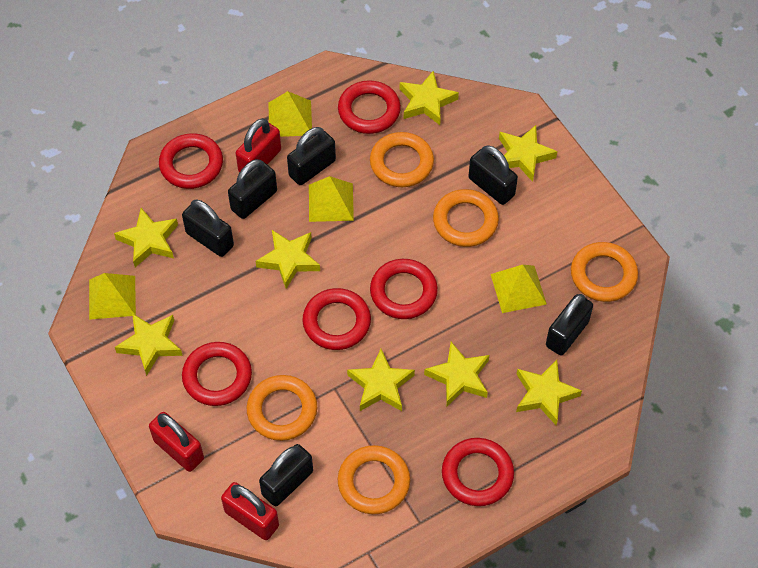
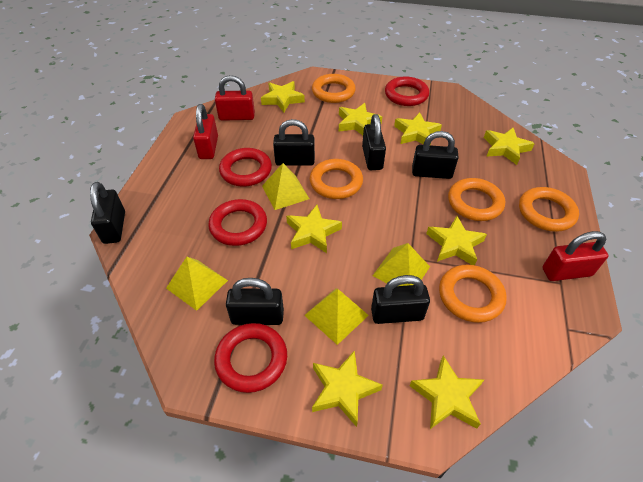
red ring: 6 -> 4

